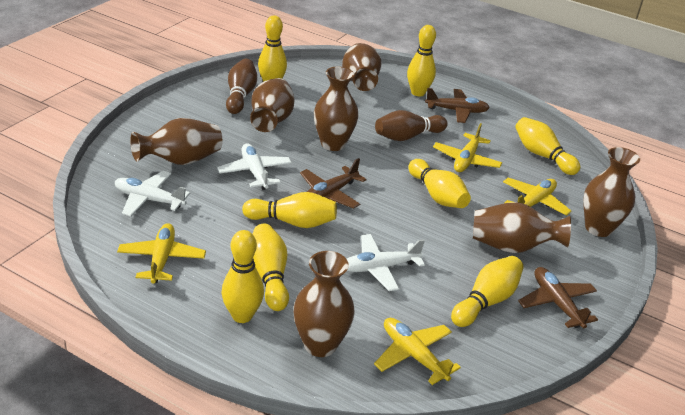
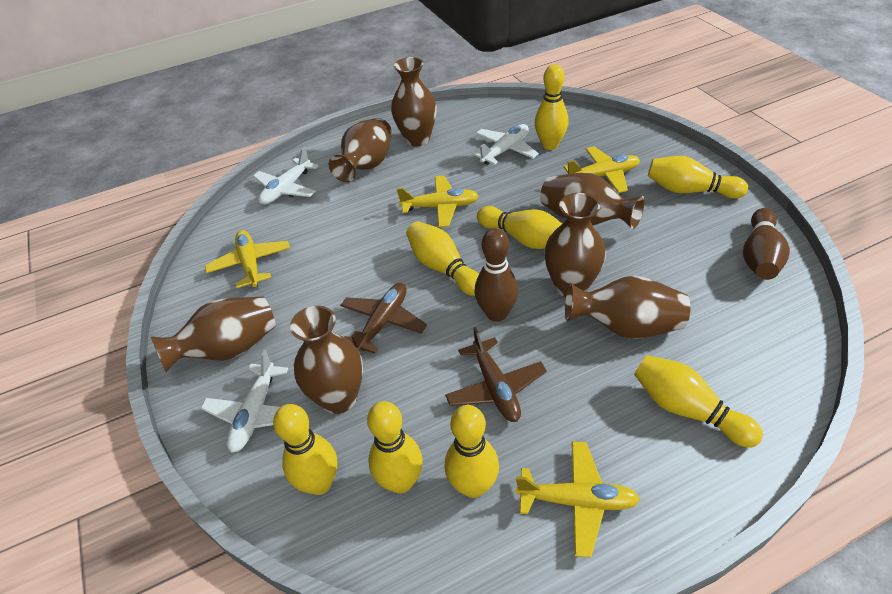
brown plane: 3 -> 2

